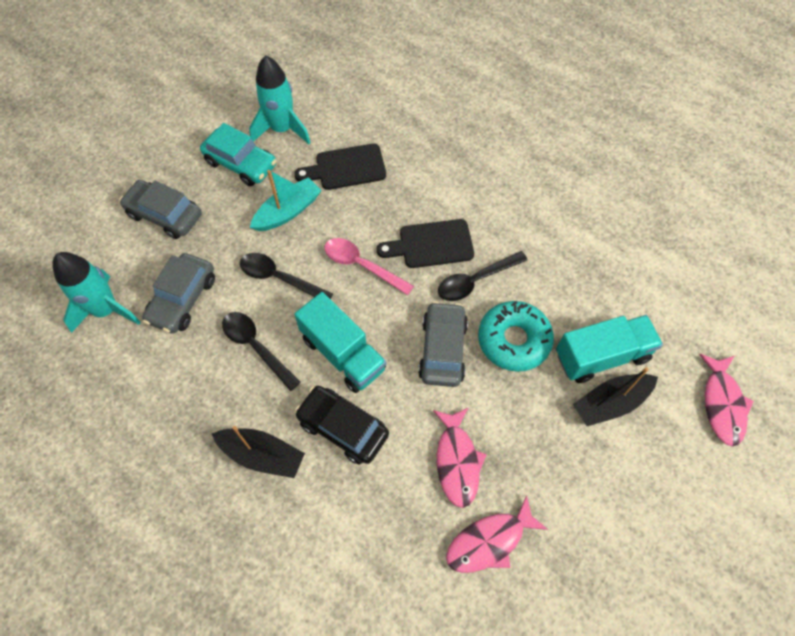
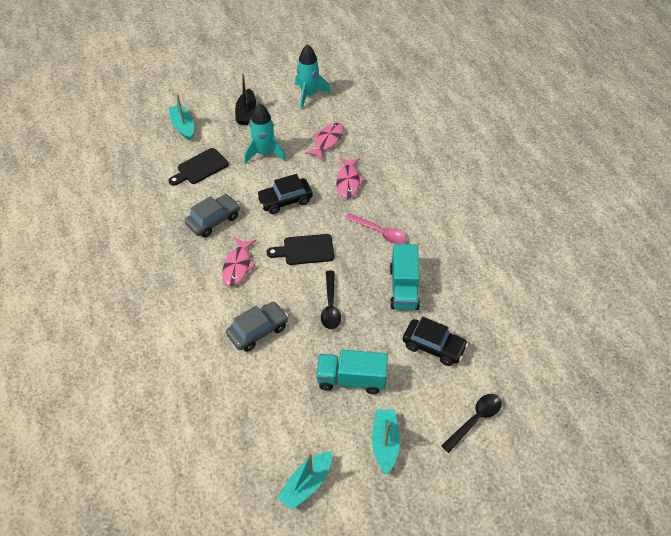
black boat: 2 -> 1
black car: 1 -> 2
black spoon: 3 -> 2
grey car: 3 -> 2
turquoise boat: 1 -> 3
turquoise car: 1 -> 0
turquoise donut: 1 -> 0

